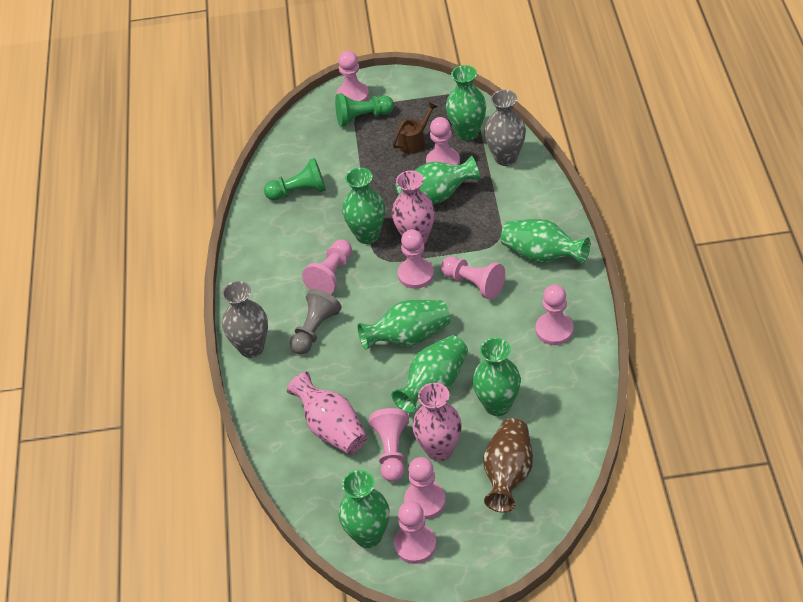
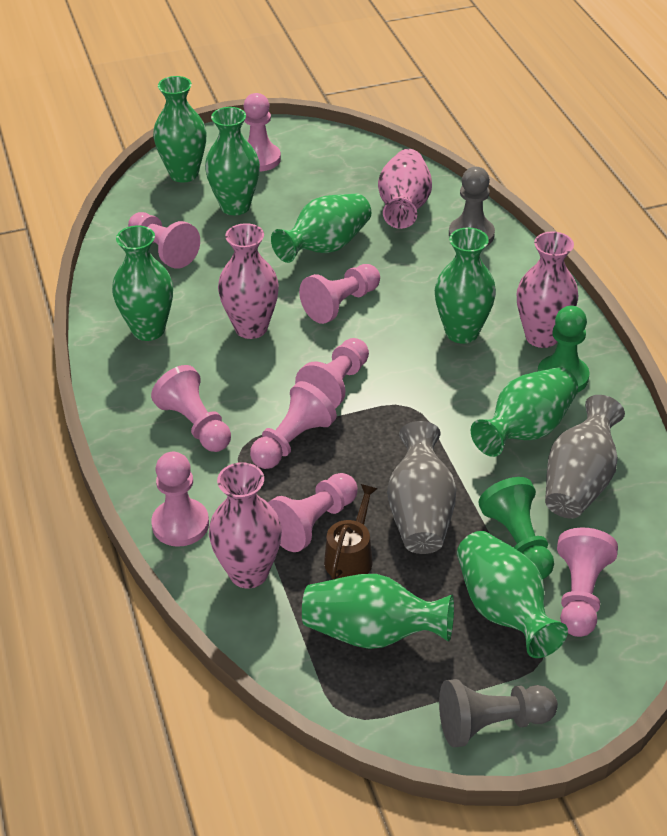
brown vase: 1 -> 0
grey pawn: 1 -> 2
pink vase: 3 -> 4

